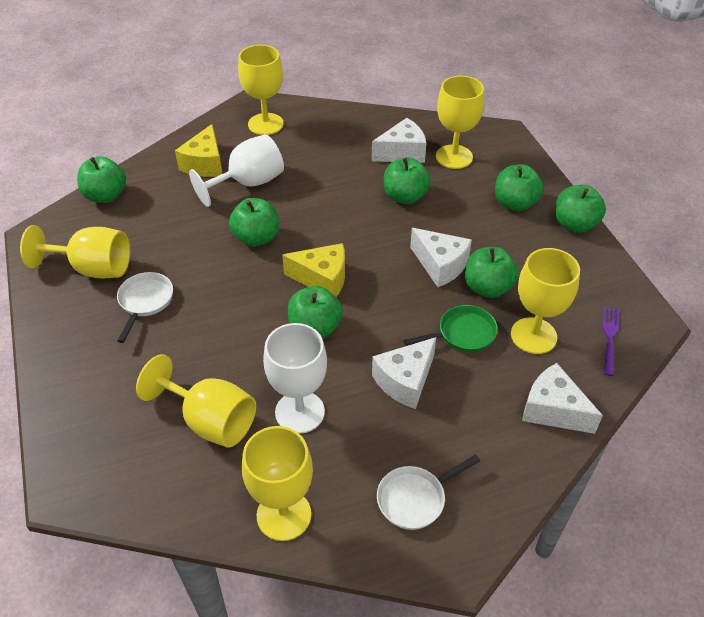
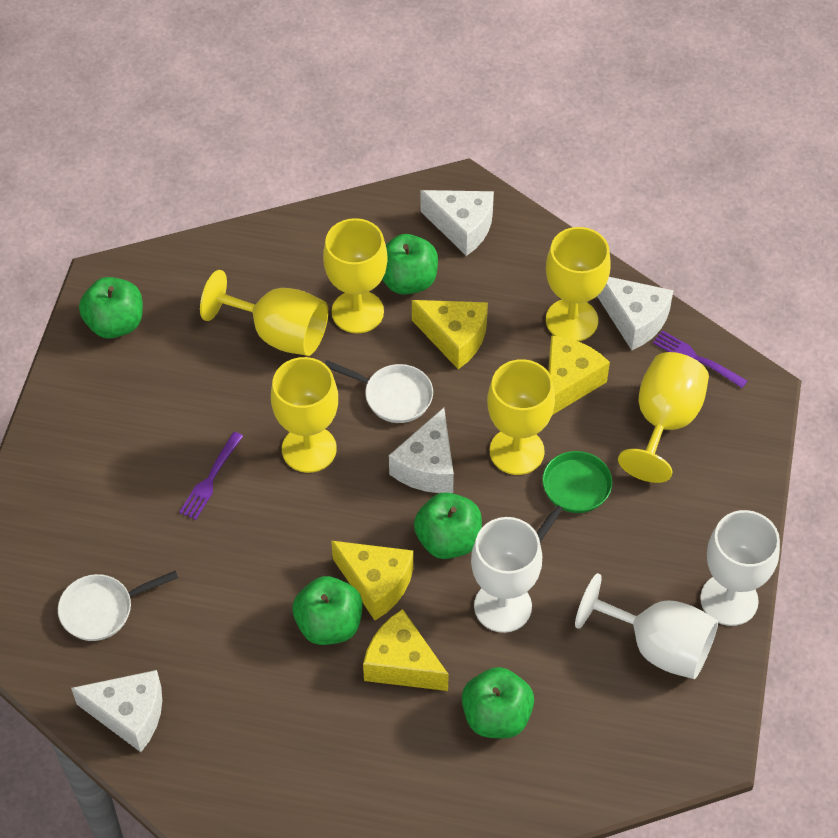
green apple: 7 -> 5
purple fork: 1 -> 2
white goblet: 2 -> 3
yellow cheese: 2 -> 4

